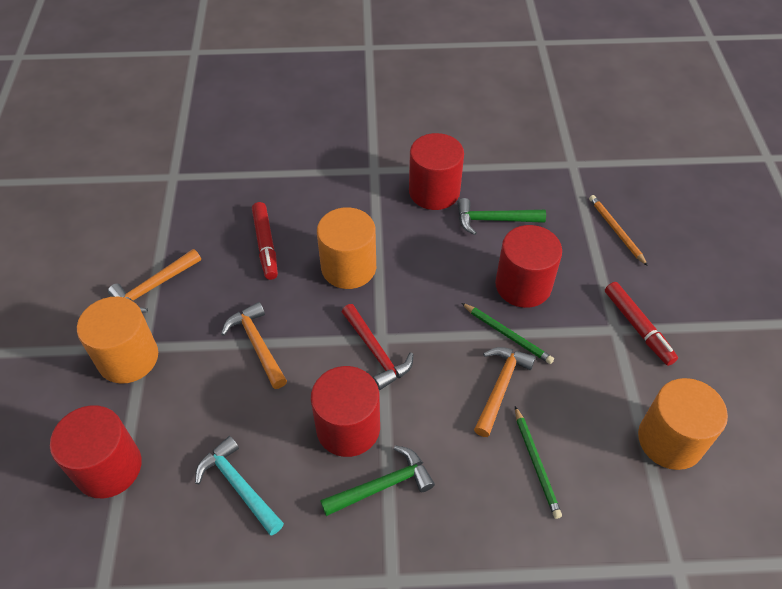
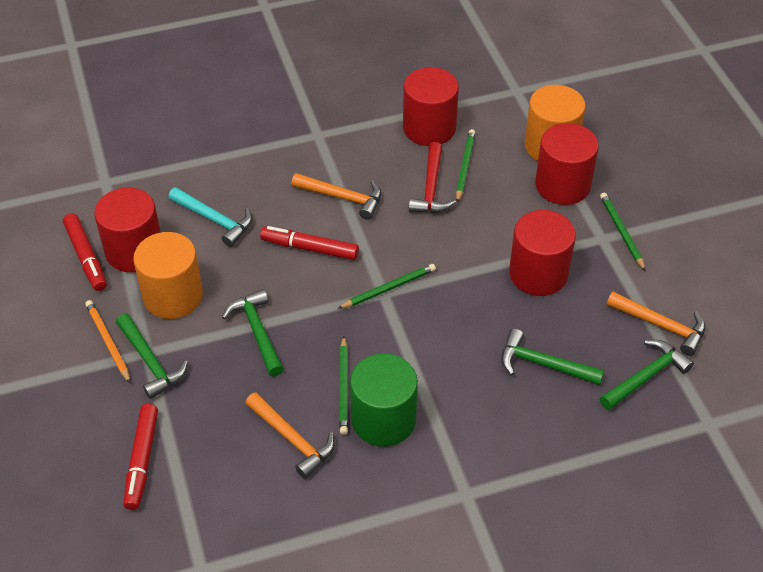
green cylinder: 0 -> 1
green hammer: 2 -> 4
green pencil: 2 -> 4
orange cylinder: 3 -> 2
red marker: 2 -> 3

